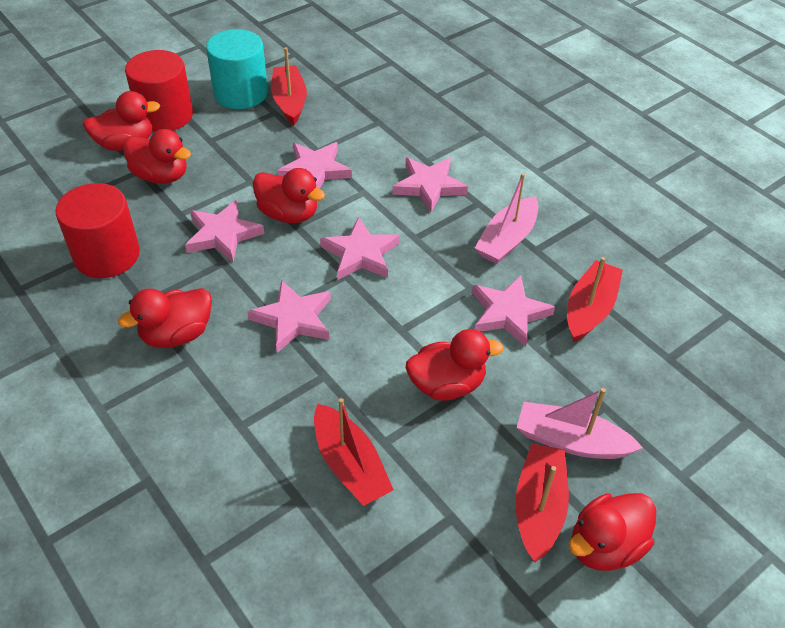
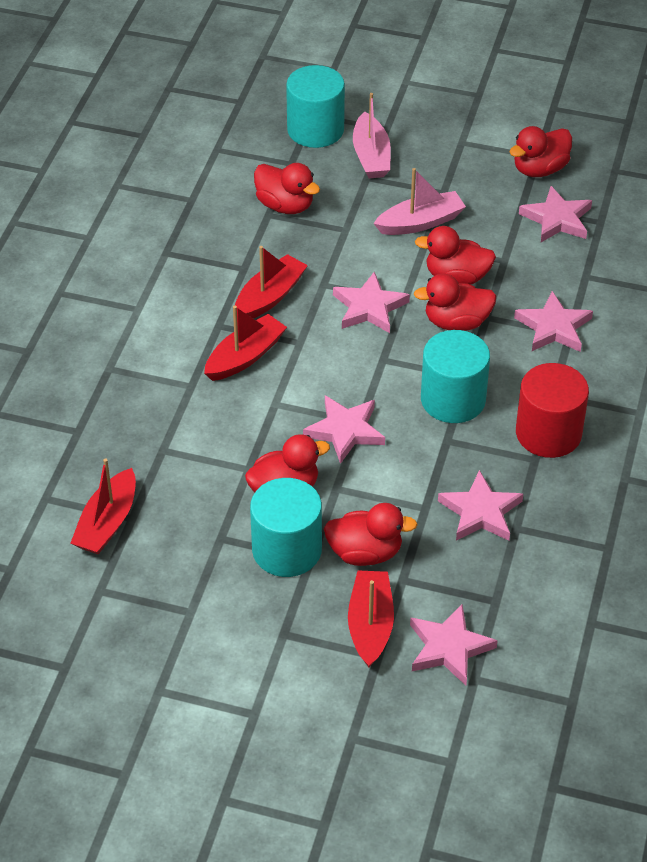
red cylinder: 2 -> 1
turquoise cylinder: 1 -> 3

